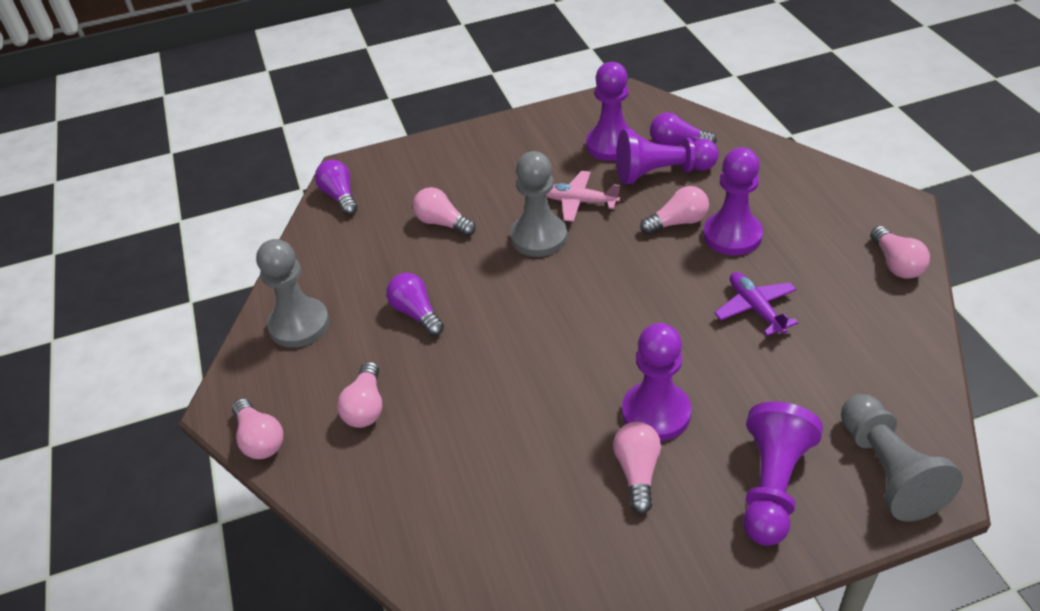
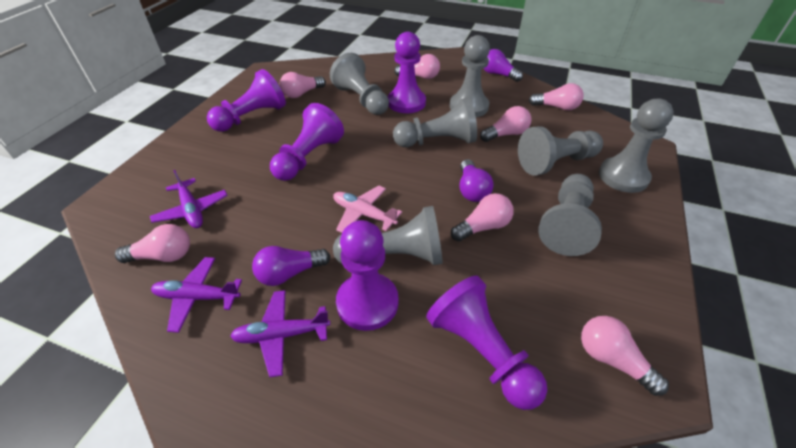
grey pawn: 3 -> 7
pink light bulb: 6 -> 7
purple plane: 1 -> 3

